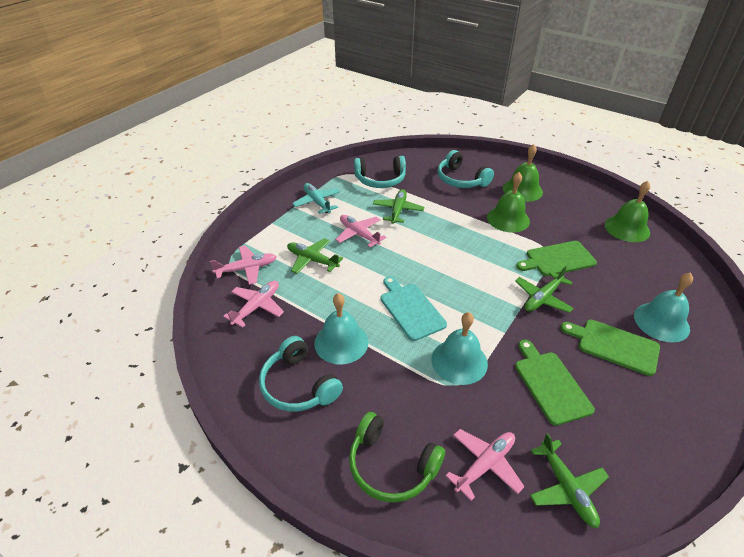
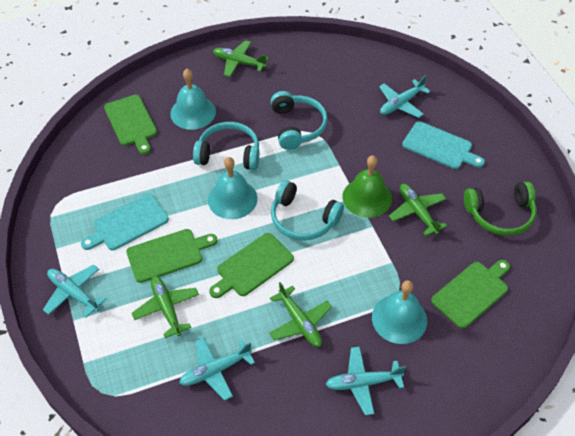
green bell: 3 -> 1
green cutting board: 3 -> 4
pink plane: 4 -> 0
turquoise cutting board: 1 -> 2
turquoise plane: 1 -> 4

